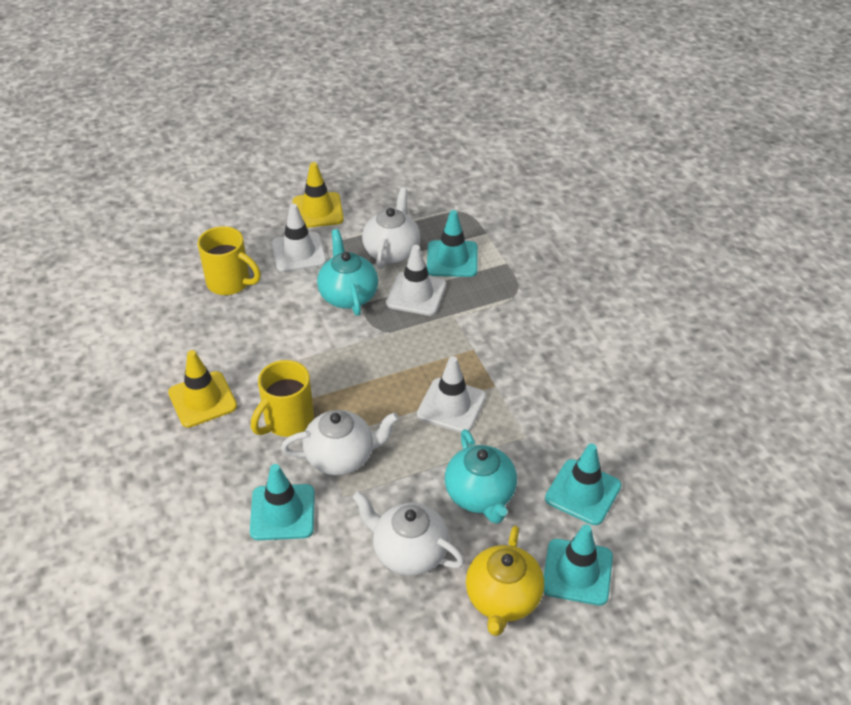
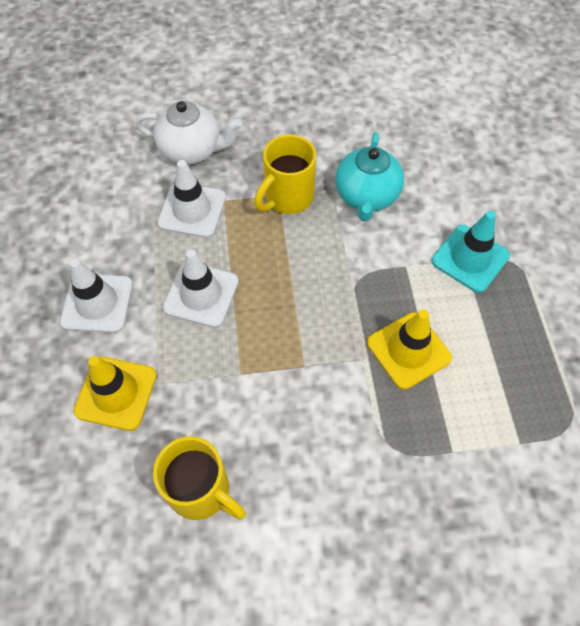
turquoise teapot: 2 -> 1
turquoise traffic cone: 4 -> 1
white teapot: 3 -> 1
yellow teapot: 1 -> 0

